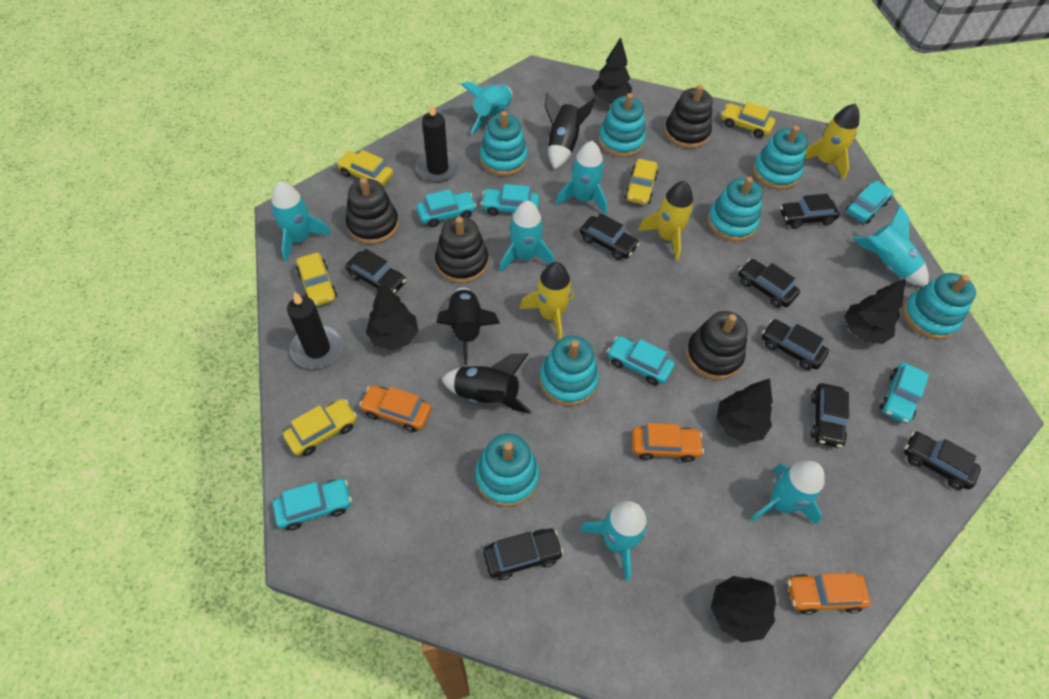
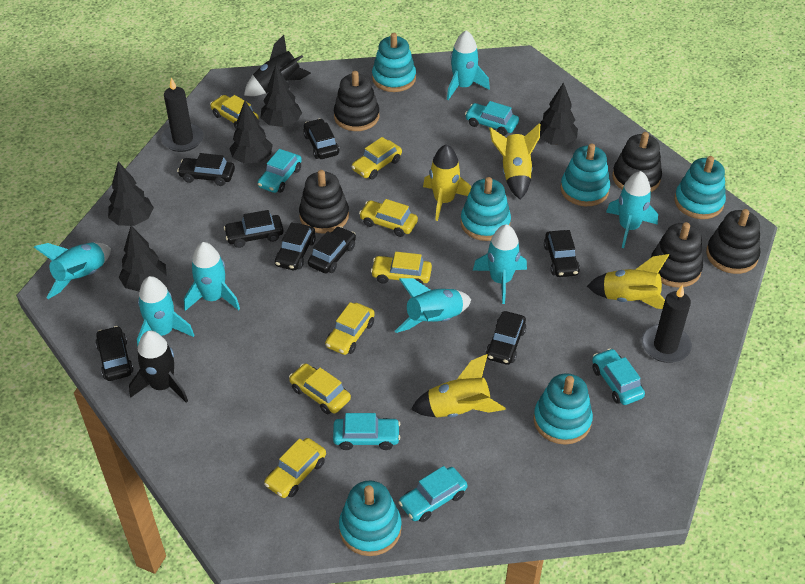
black rocket: 3 -> 2
black stacking toy: 4 -> 5
orange car: 3 -> 0
turquoise car: 6 -> 5
turquoise stacking toy: 7 -> 6
yellow car: 5 -> 7
yellow rocket: 3 -> 4

